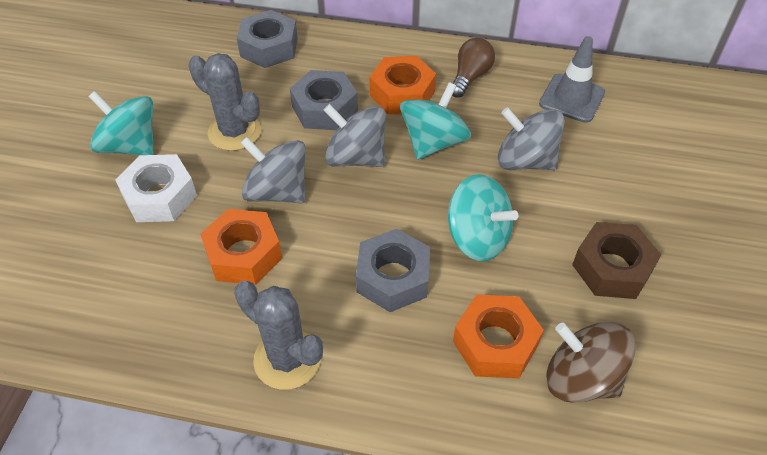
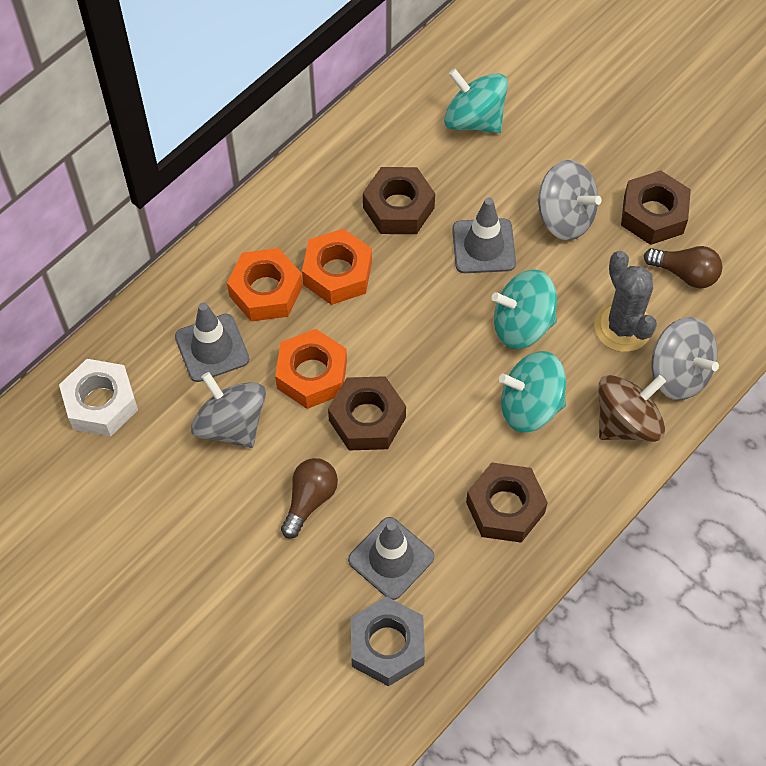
brown light bulb: 1 -> 2
brown nut: 1 -> 4
grey cactus: 2 -> 1
grey nut: 3 -> 1
grey traffic cone: 1 -> 3

